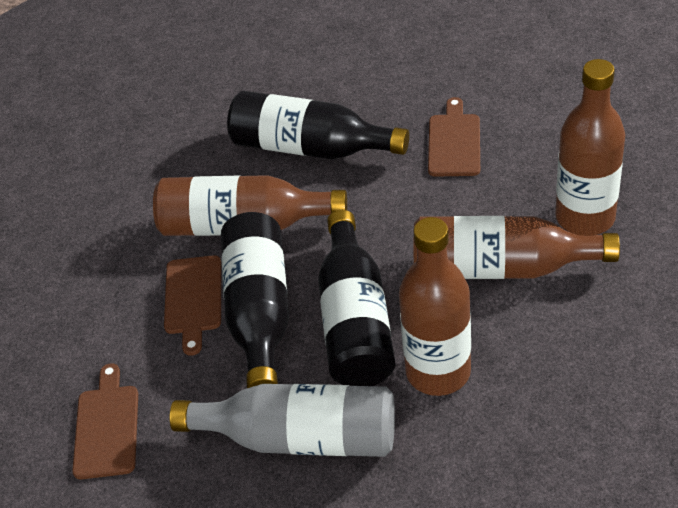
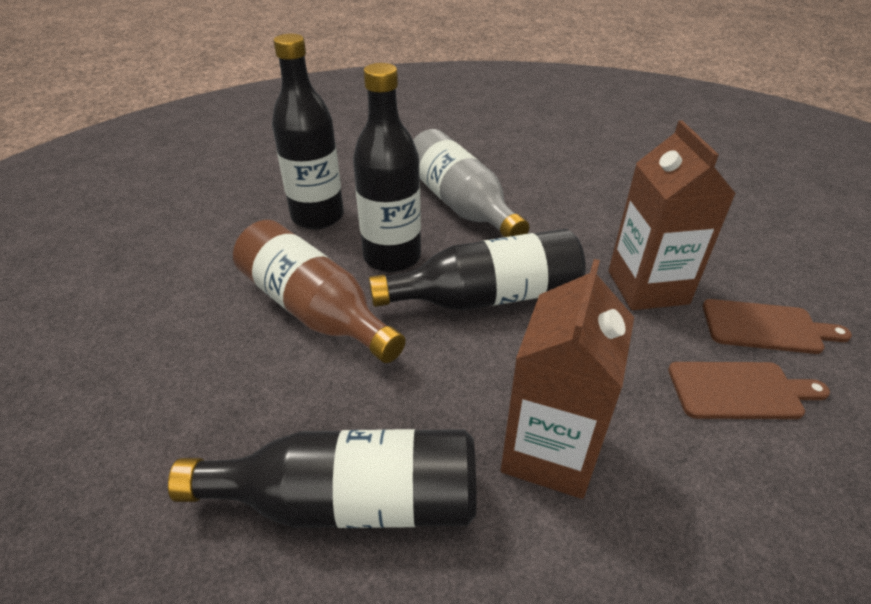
black bottle: 3 -> 4
brown bottle: 4 -> 1
brown carton: 0 -> 2
brown cutting board: 3 -> 2

